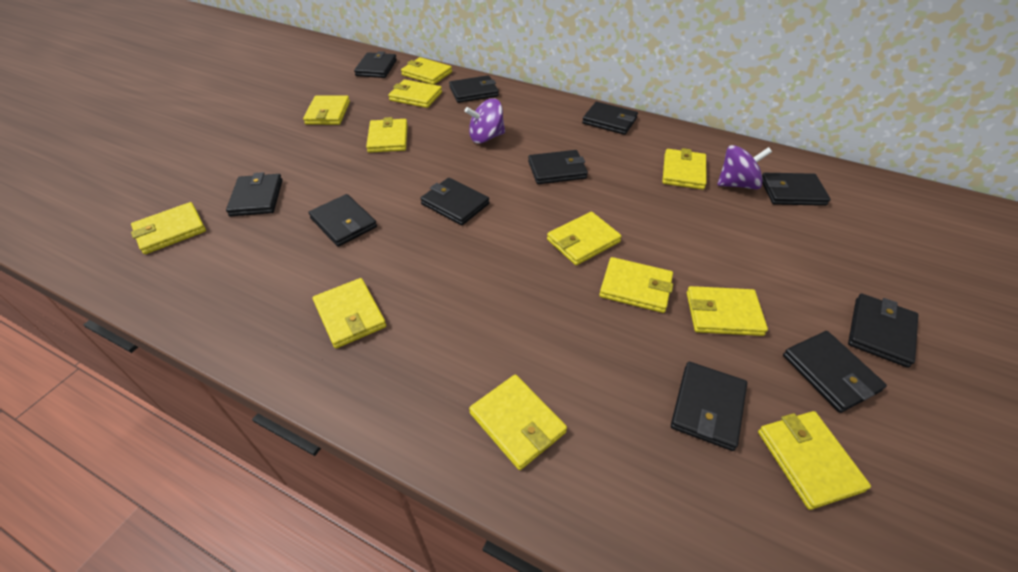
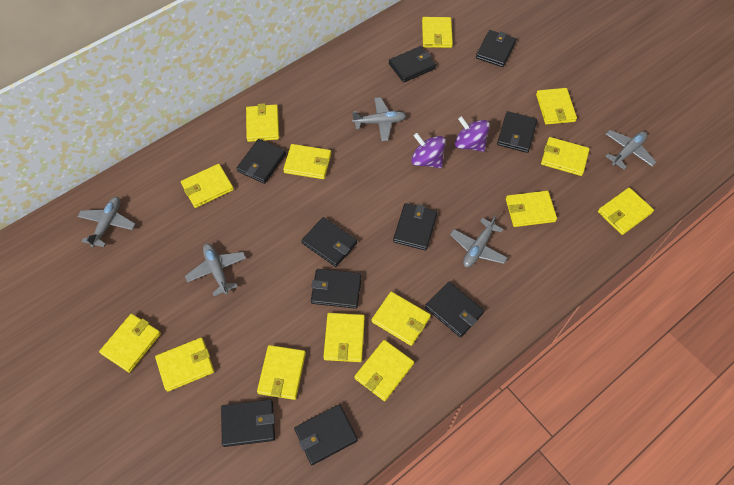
black wallet: 11 -> 10
grey plane: 0 -> 5
yellow wallet: 12 -> 14

